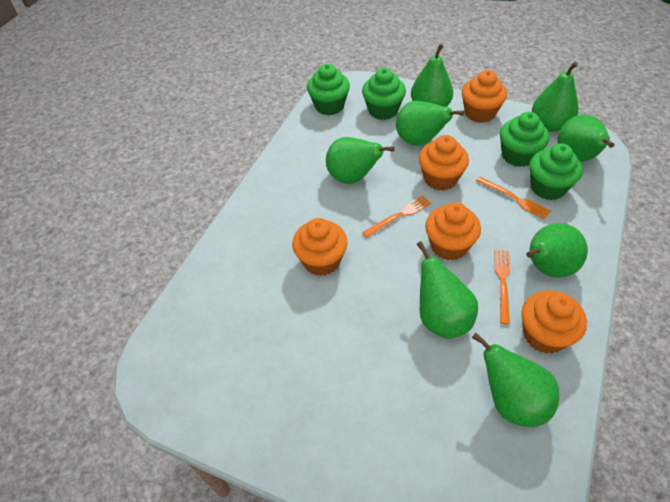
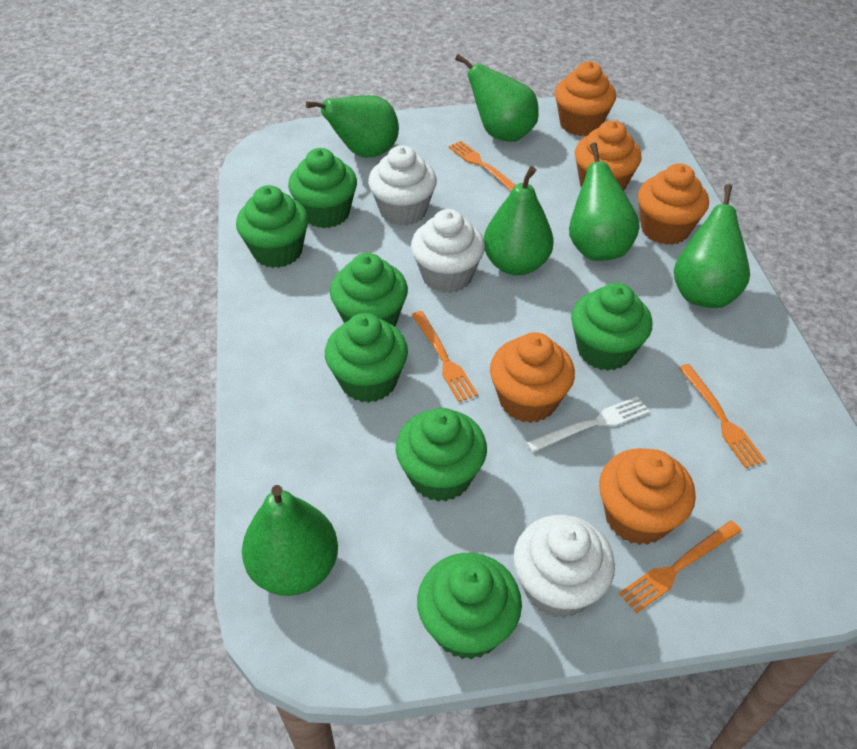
green cupcake: 4 -> 7
green pear: 8 -> 6
orange fork: 3 -> 4
white cupcake: 0 -> 3
white fork: 0 -> 1

